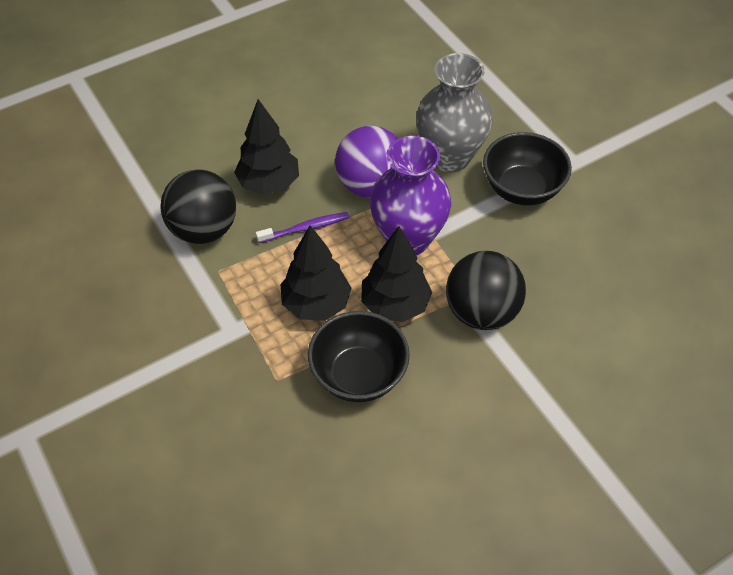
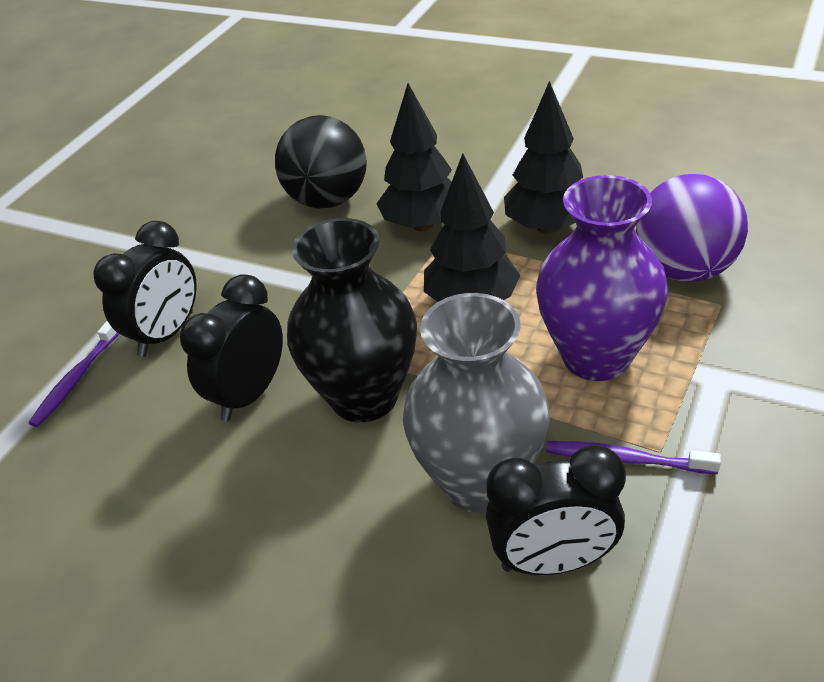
black ball: 2 -> 1
black bowl: 2 -> 0
black clock: 0 -> 3
black vase: 0 -> 1
purple toothbrush: 1 -> 2

